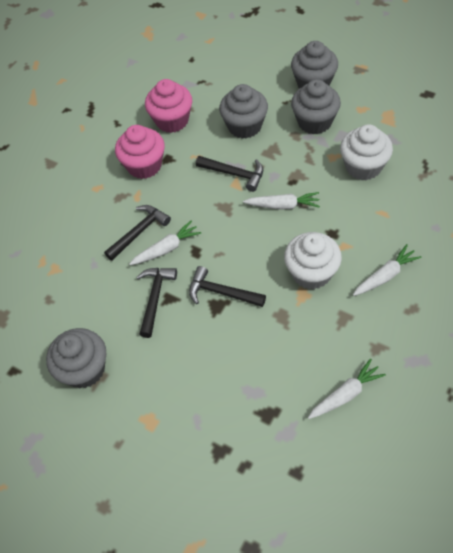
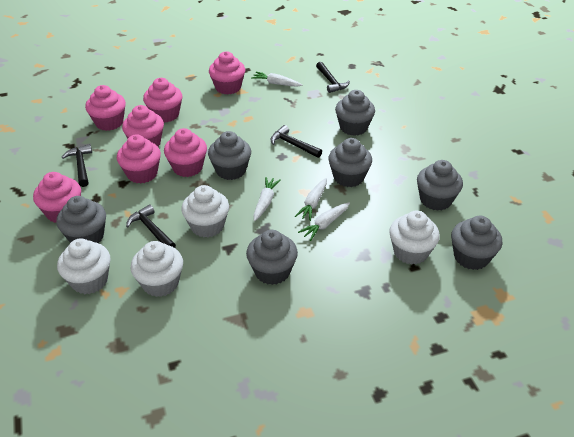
grey cupcake: 4 -> 7
pink cupcake: 2 -> 7
white cupcake: 2 -> 4

